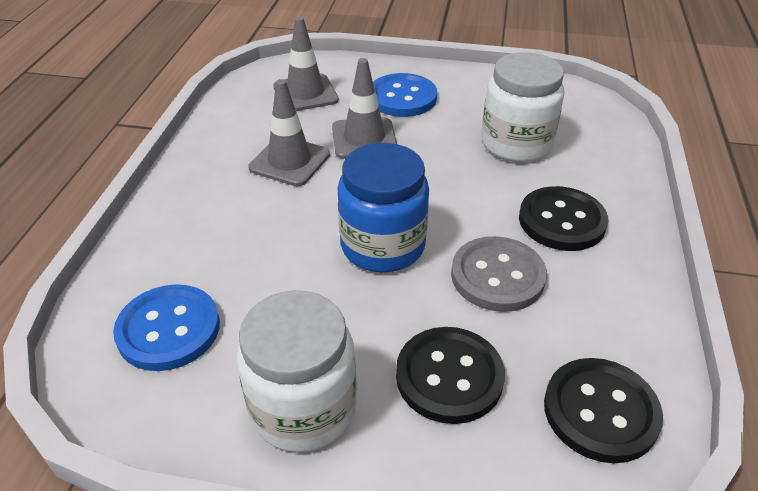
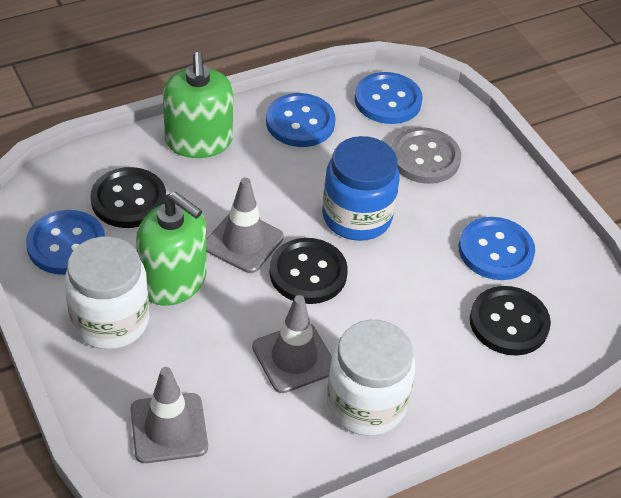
blue button: 2 -> 4
green soap dispenser: 0 -> 2

